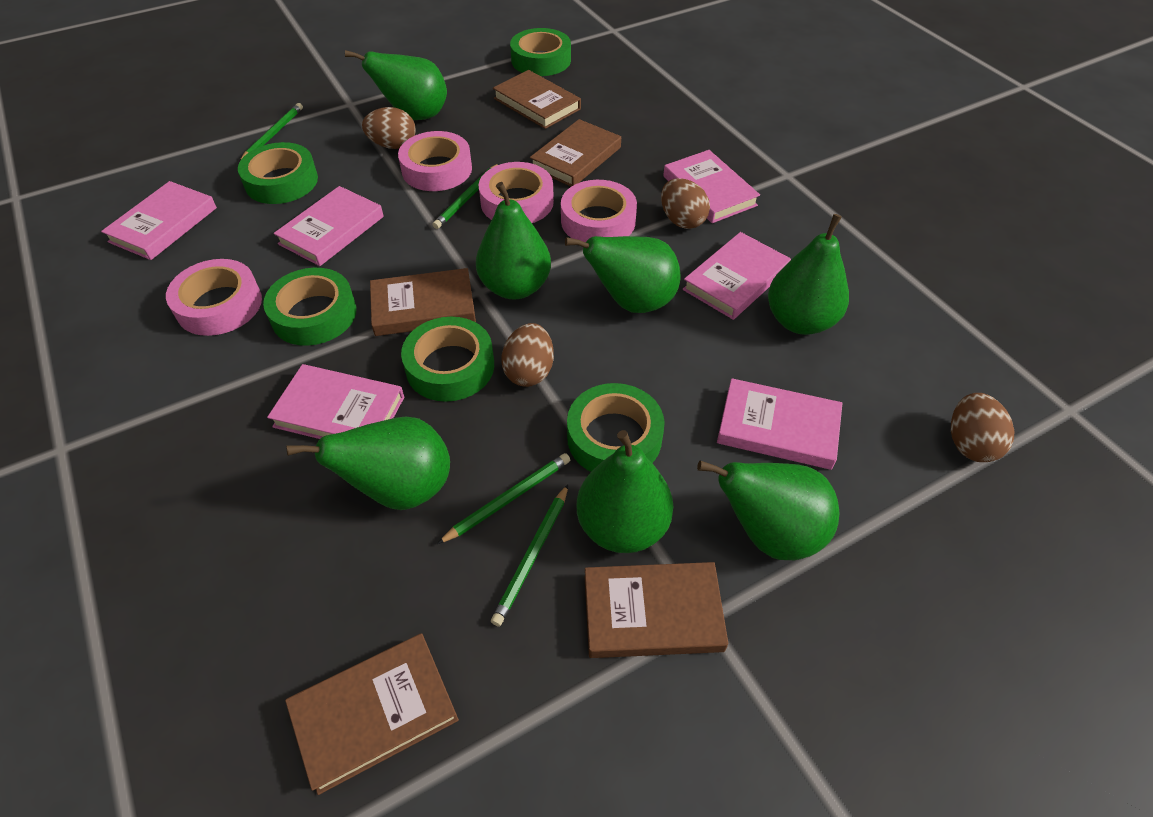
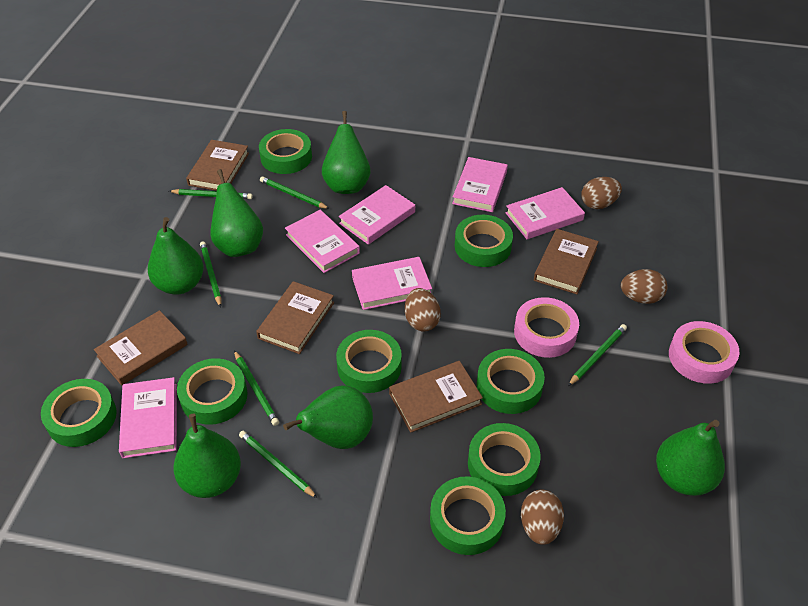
green pear: 7 -> 6
green pencil: 4 -> 6
green tape: 5 -> 8
pink tape: 4 -> 2

